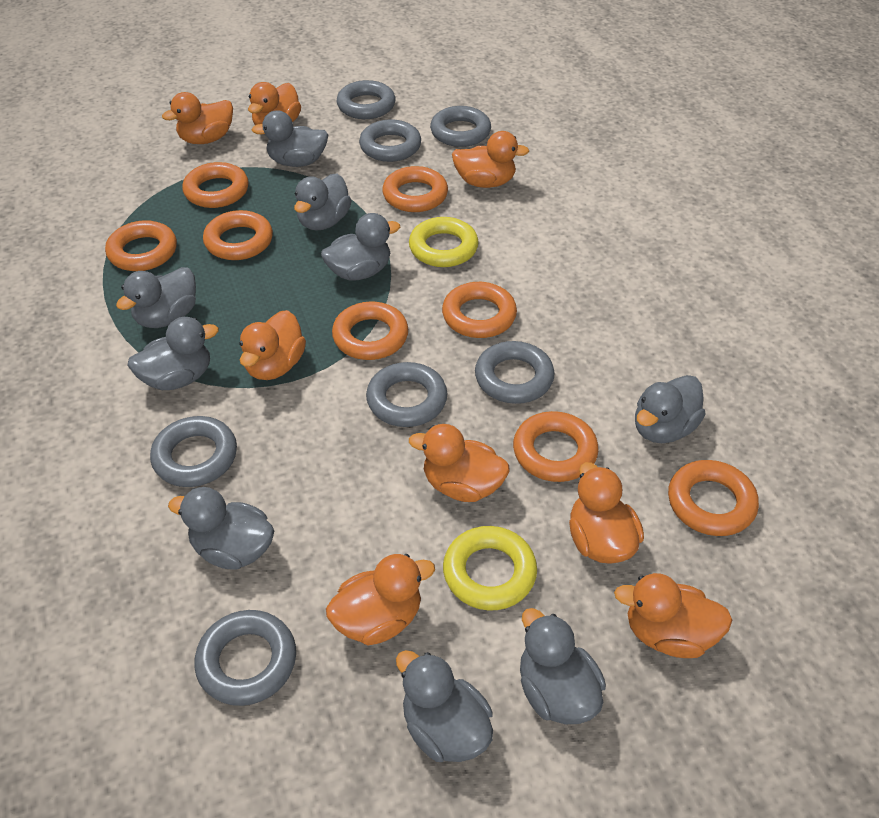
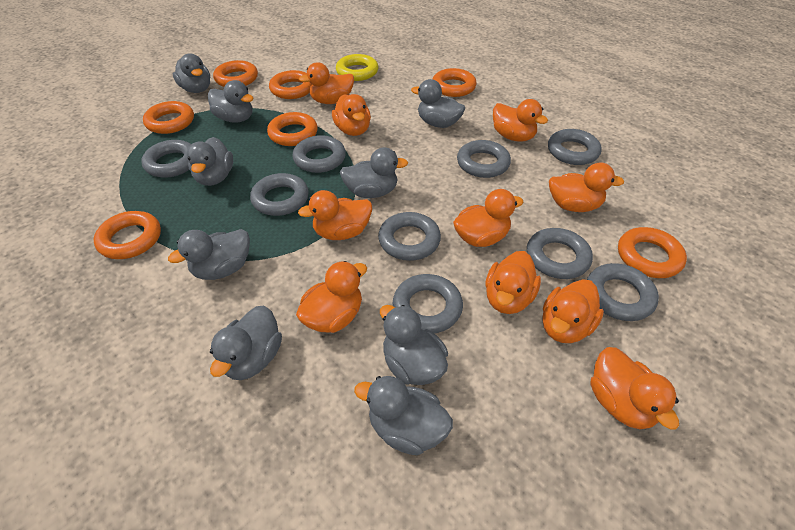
grey ring: 7 -> 9
orange duck: 8 -> 10
orange ring: 8 -> 7
yellow ring: 2 -> 1

